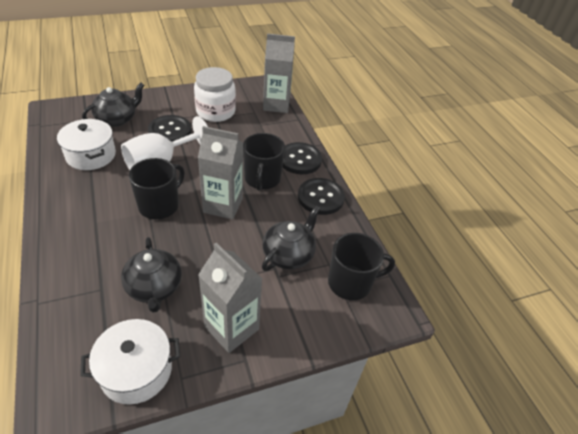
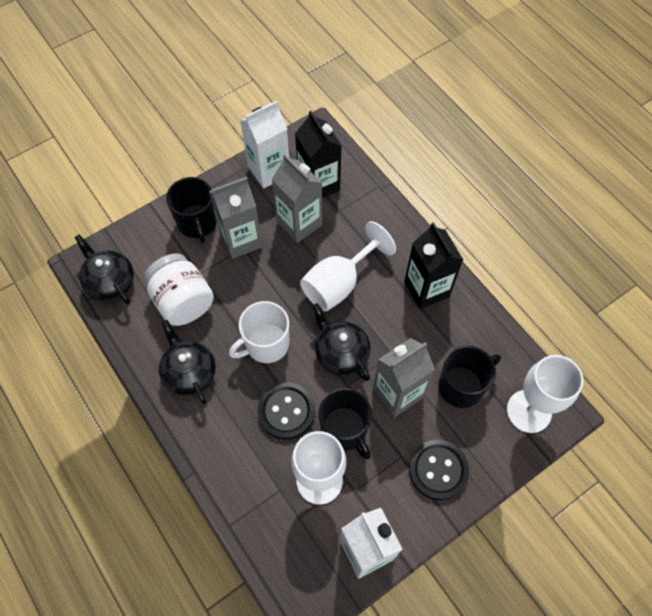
black button: 3 -> 2
black carton: 0 -> 2
white carton: 0 -> 2
white goblet: 1 -> 3
white mug: 0 -> 1
white pot: 2 -> 0

